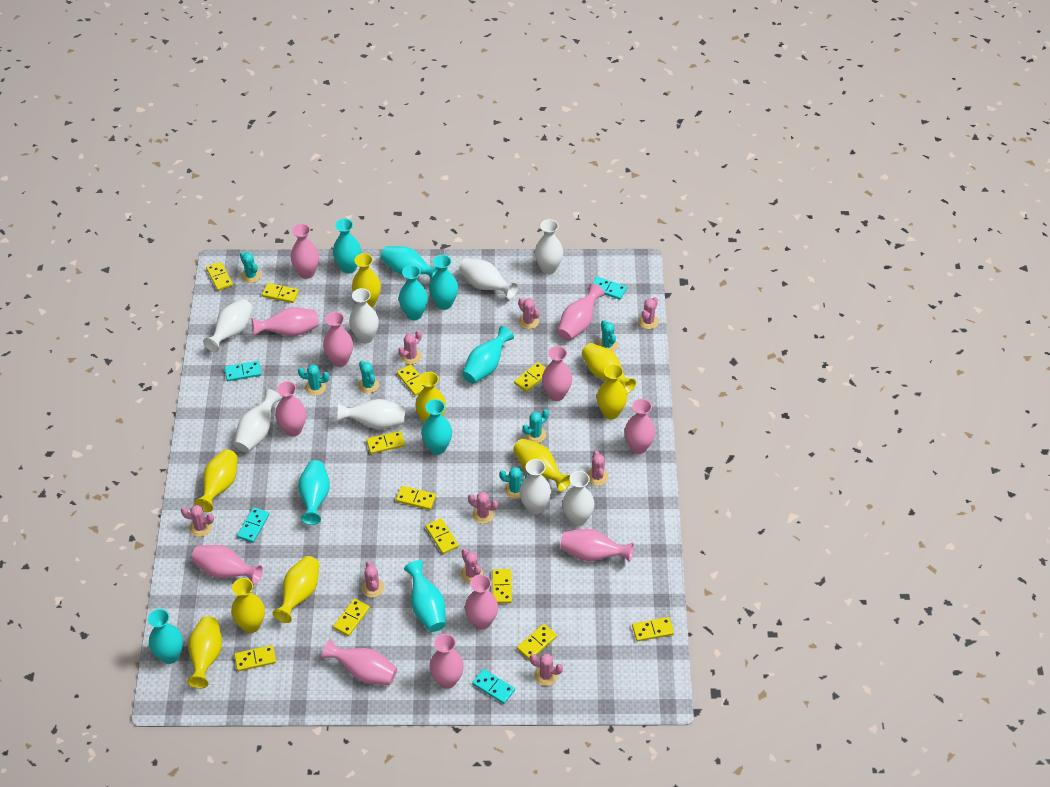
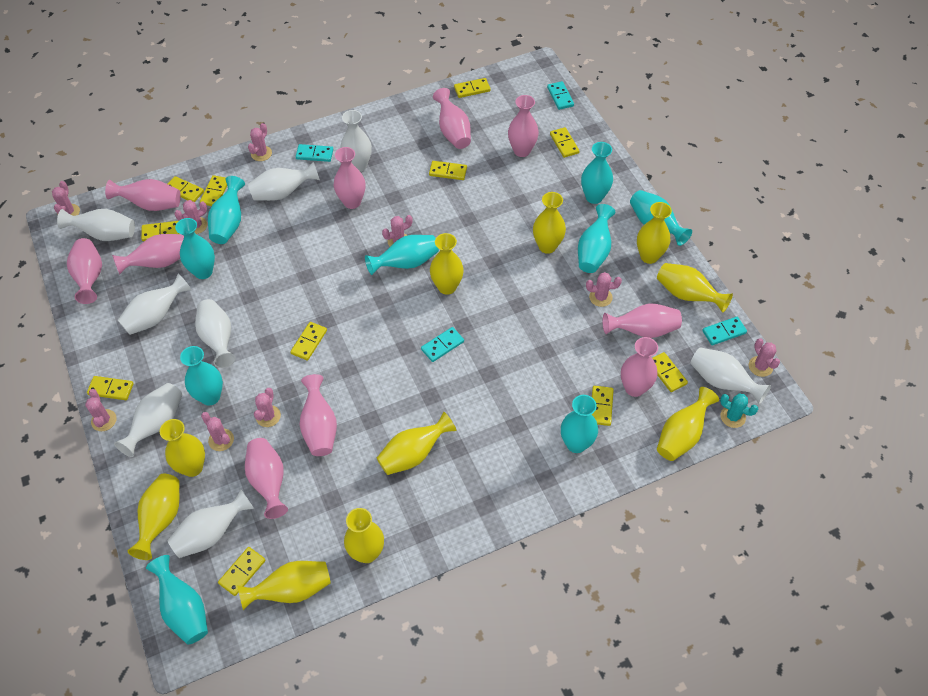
pink vase: 12 -> 10
turquoise cactus: 6 -> 1
yellow domino: 12 -> 11
yellow vase: 9 -> 10

